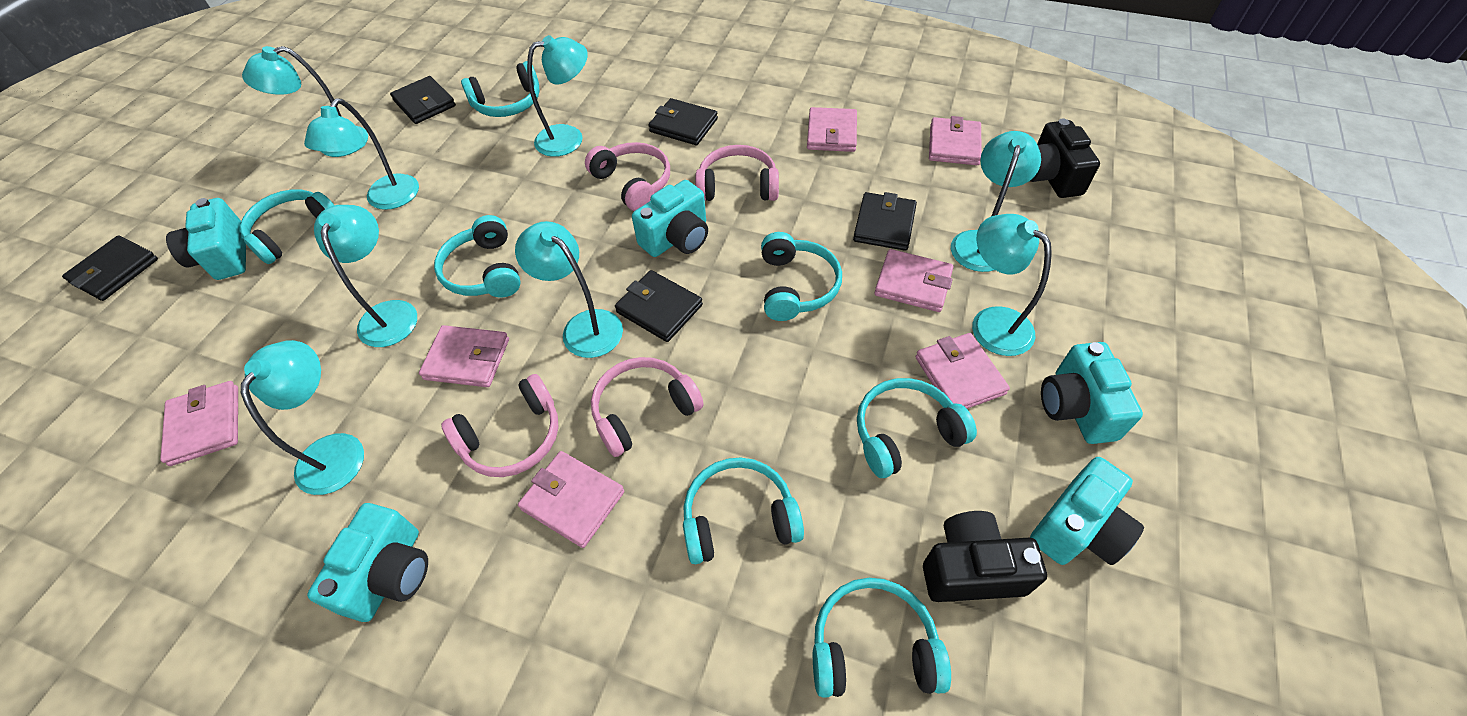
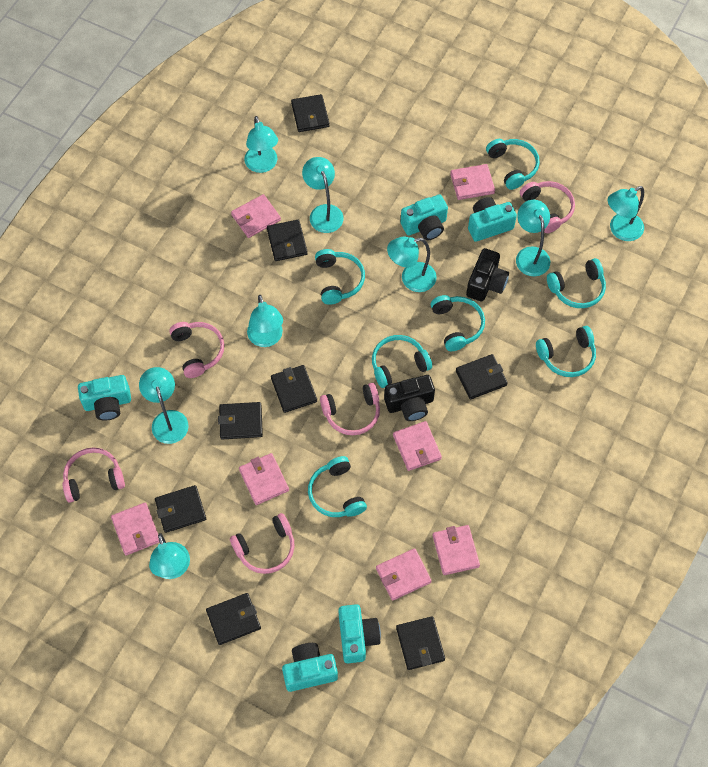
black wallet: 5 -> 8
pink headphones: 4 -> 5

